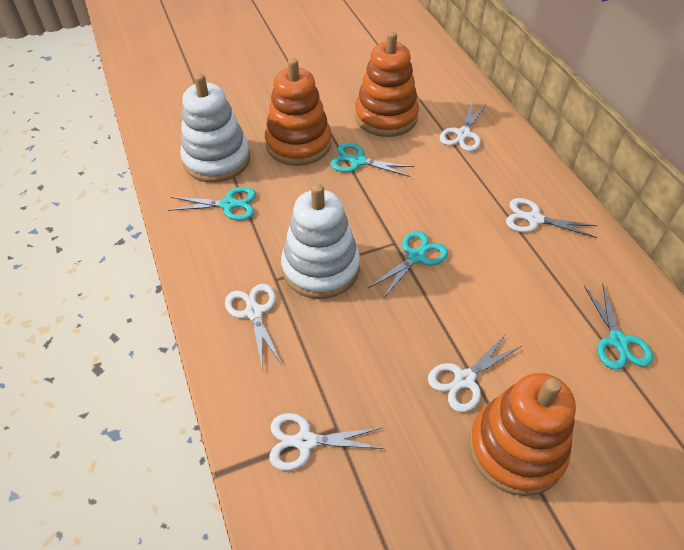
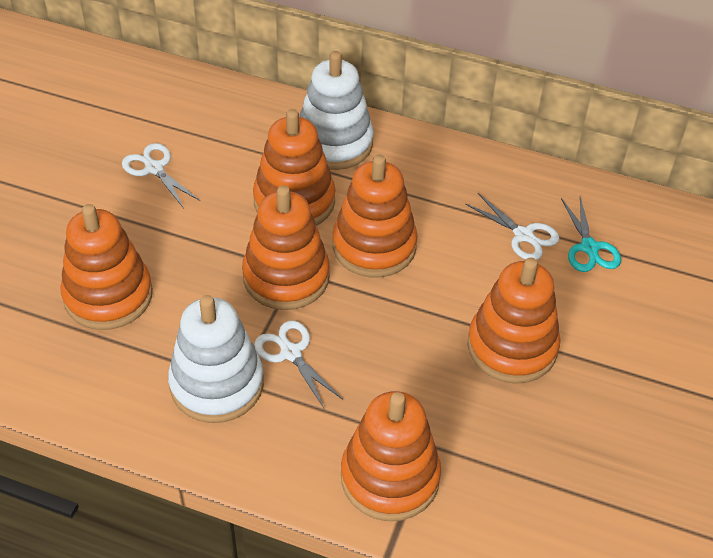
orange stacking toy: 3 -> 6
turquoise scissors: 4 -> 1
white scissors: 5 -> 3

